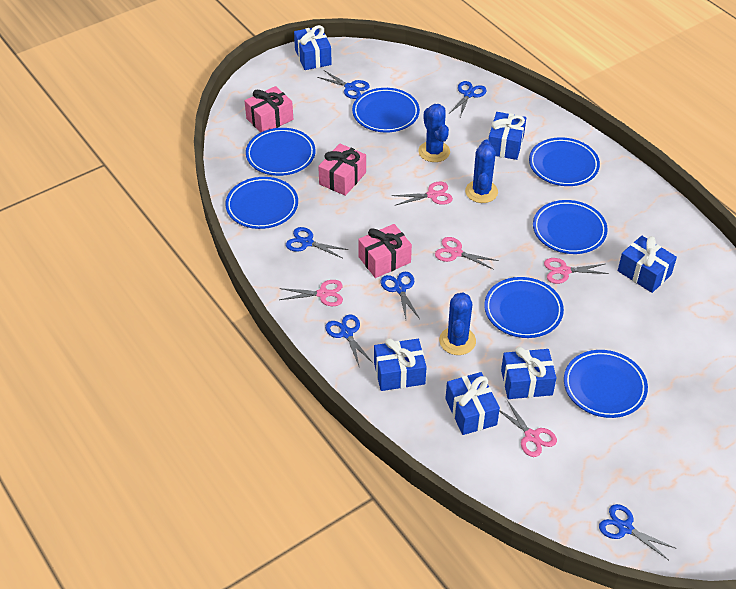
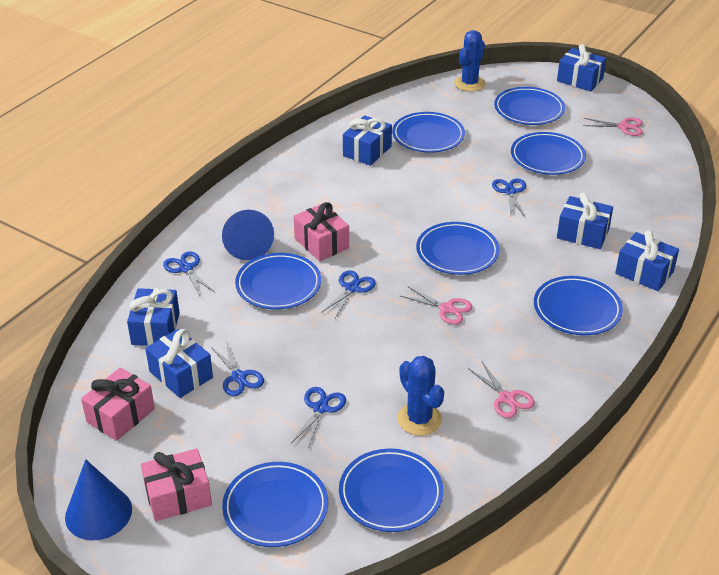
blue cactus: 3 -> 2
blue cone: 0 -> 2
blue plate: 7 -> 8
blue scissors: 6 -> 5
pink scissors: 5 -> 3

